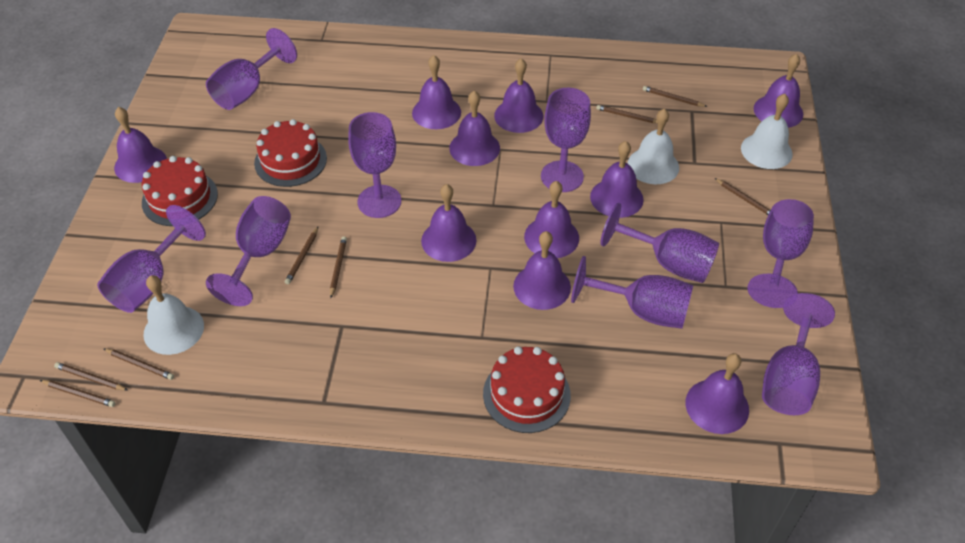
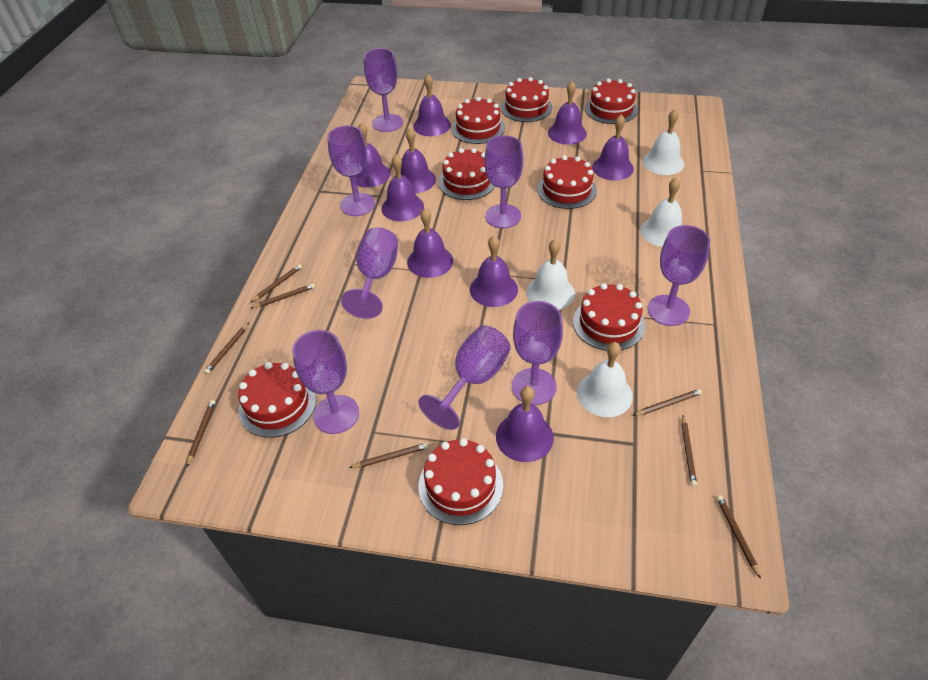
purple bell: 10 -> 9
purple goblet: 9 -> 8
red cake: 3 -> 8
white bell: 3 -> 4

